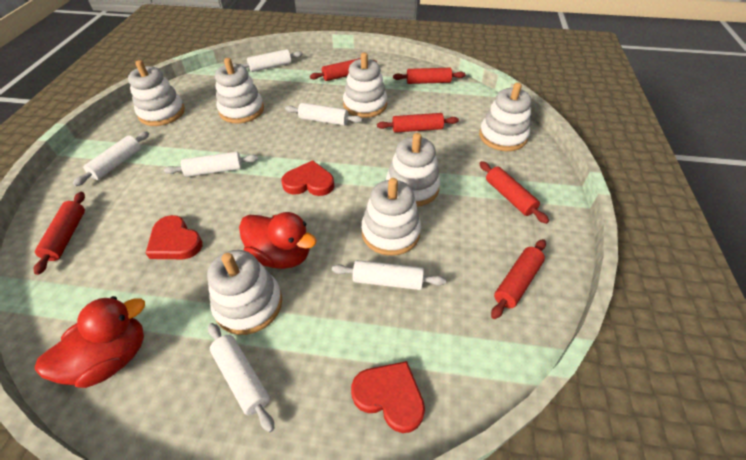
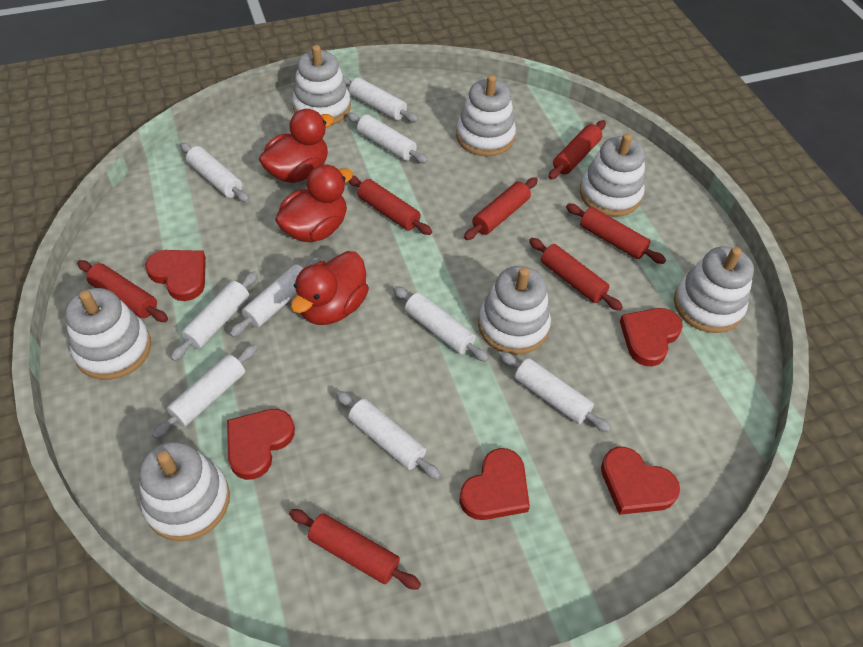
red duck: 2 -> 3
red heart: 3 -> 5
red rolling pin: 6 -> 7
white rolling pin: 6 -> 9

